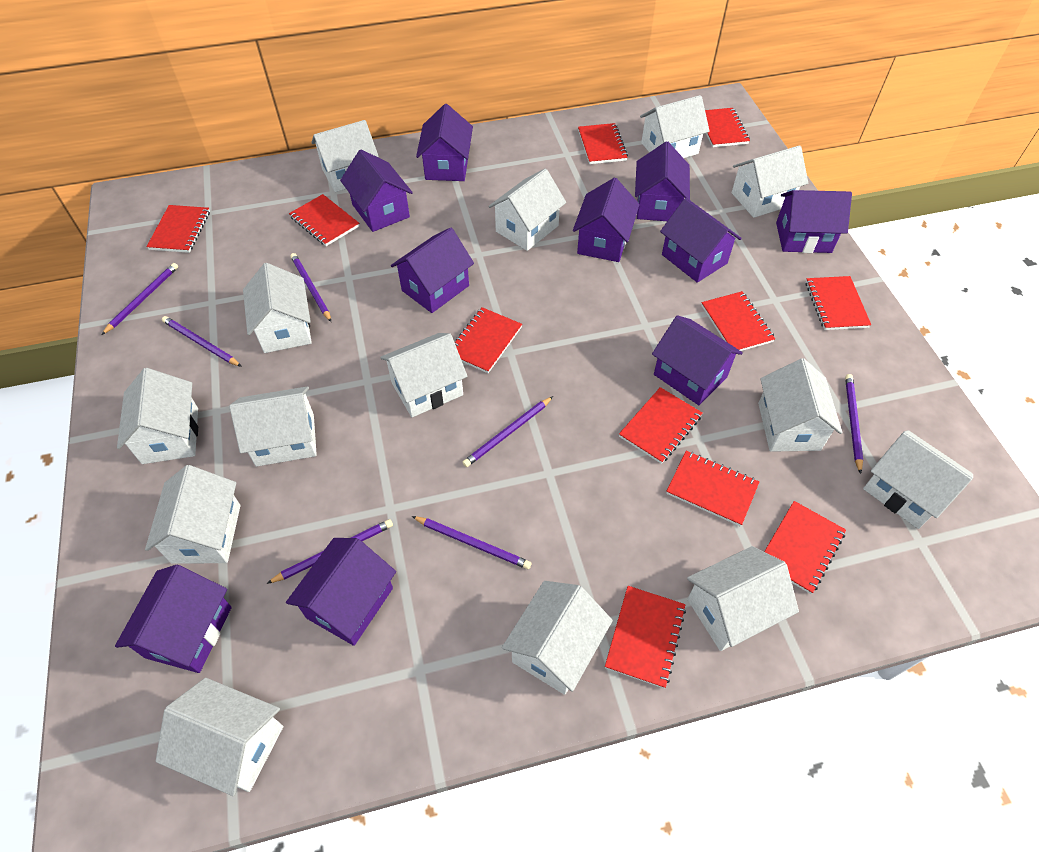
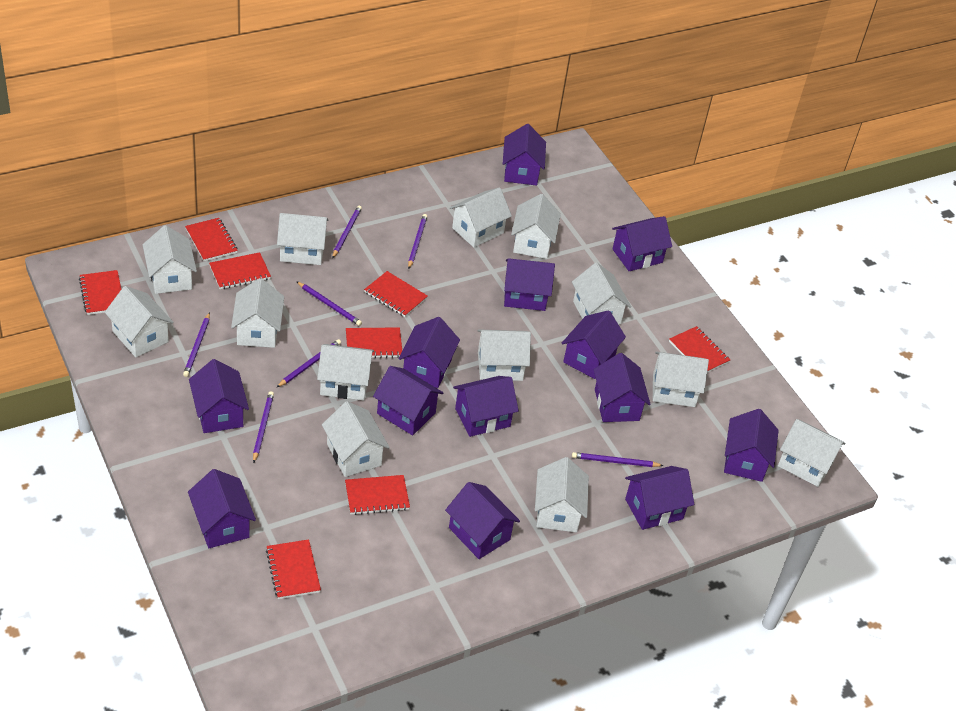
purple house: 10 -> 13
red notebook: 11 -> 8
white house: 14 -> 13

